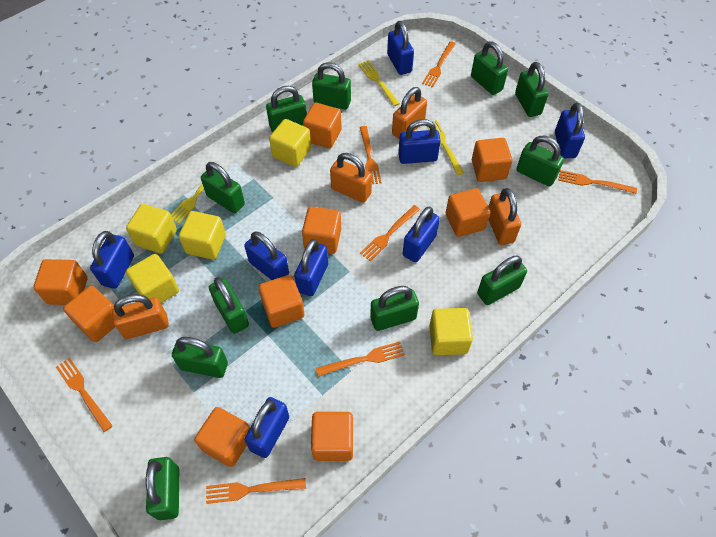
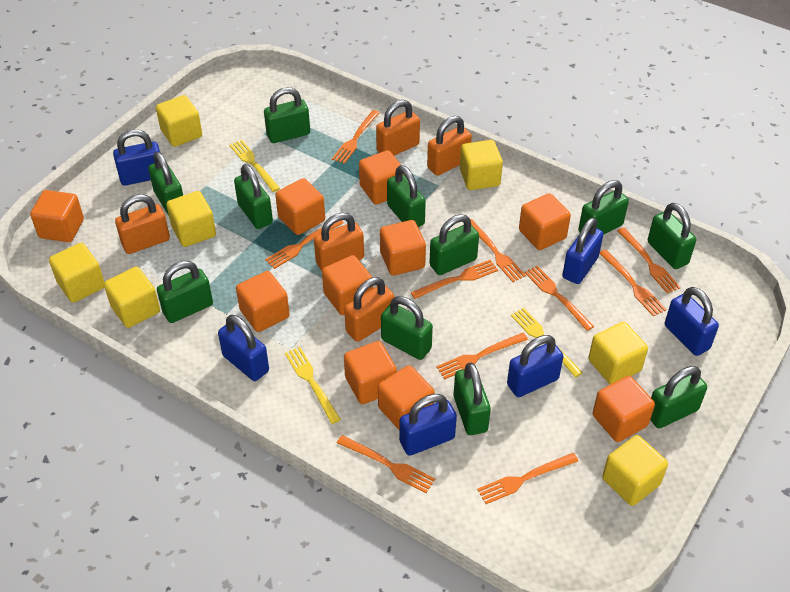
blue padlock: 8 -> 6
orange cube: 9 -> 10
orange fork: 7 -> 10
orange padlock: 4 -> 5
yellow cube: 5 -> 7

